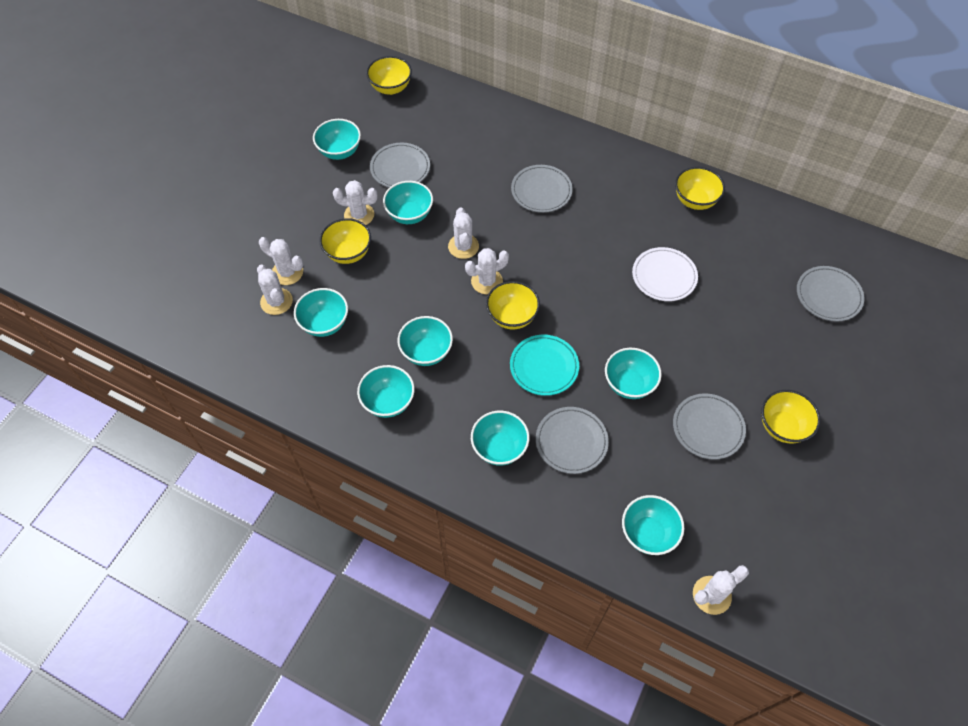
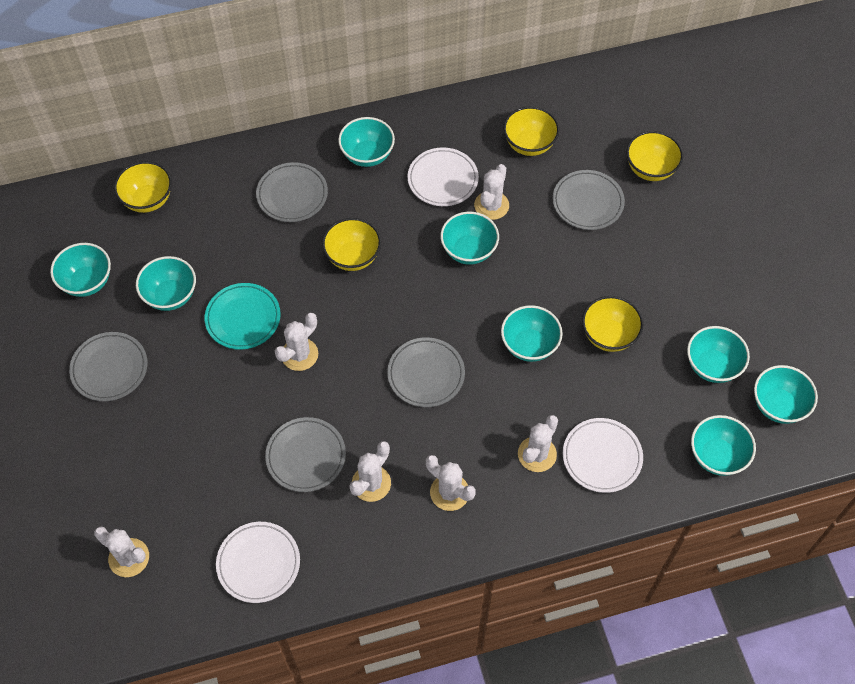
white plate: 1 -> 3

